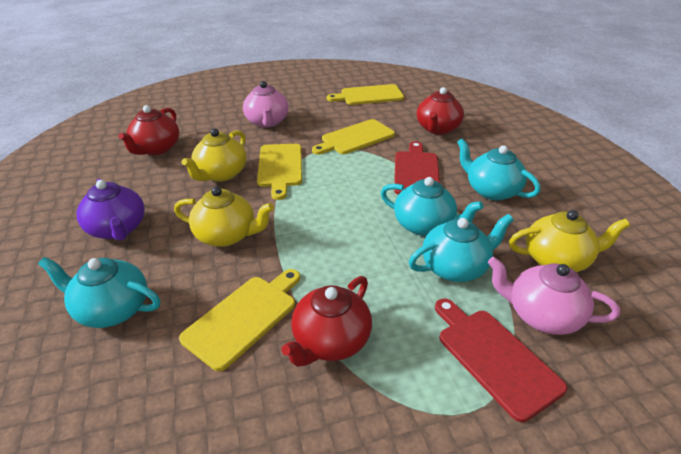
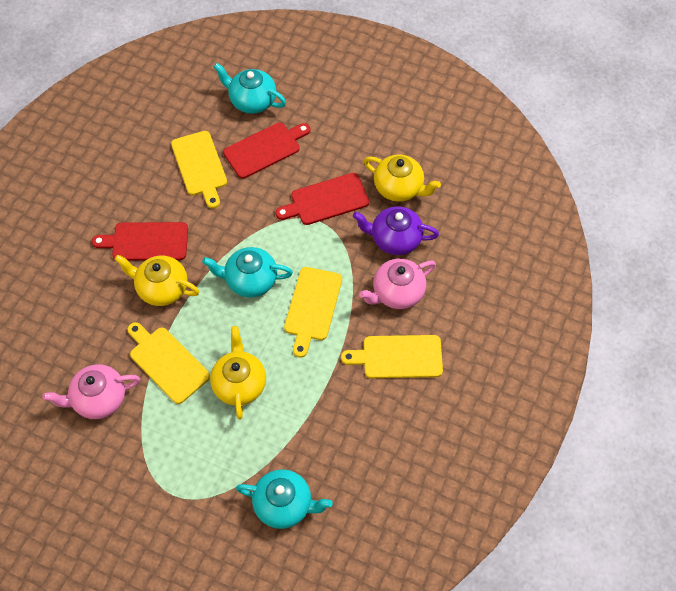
red cutting board: 2 -> 3
red teapot: 3 -> 0
turquoise teapot: 4 -> 3

